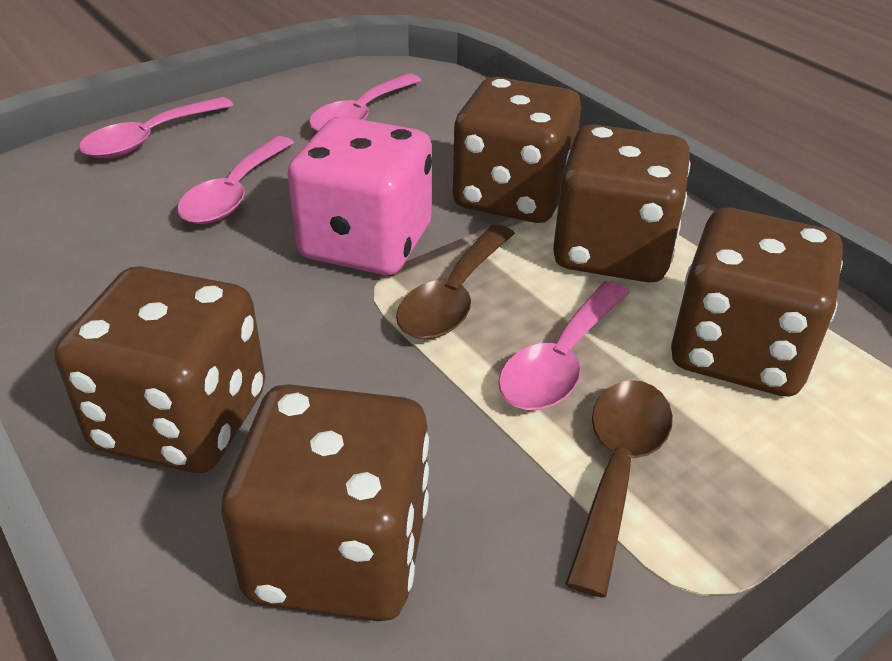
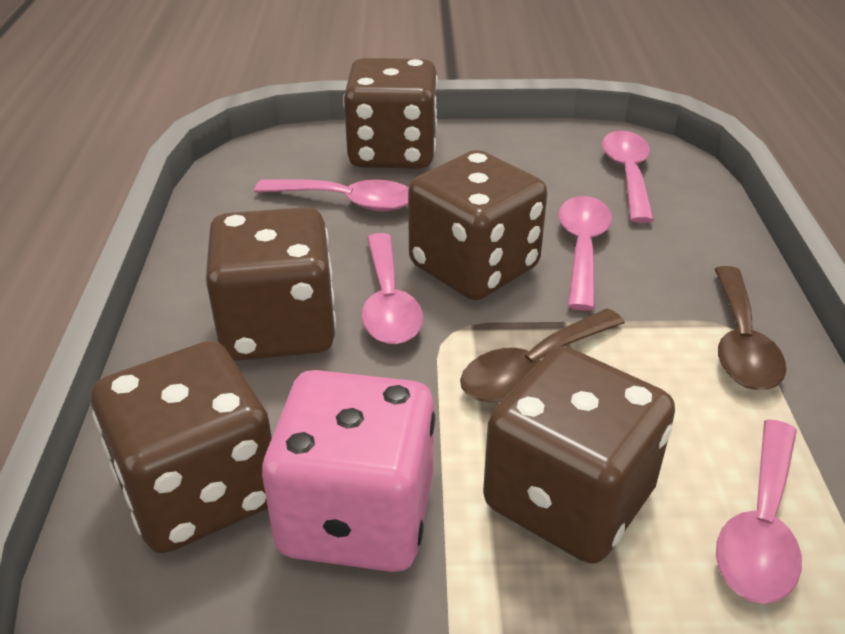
pink spoon: 4 -> 5

